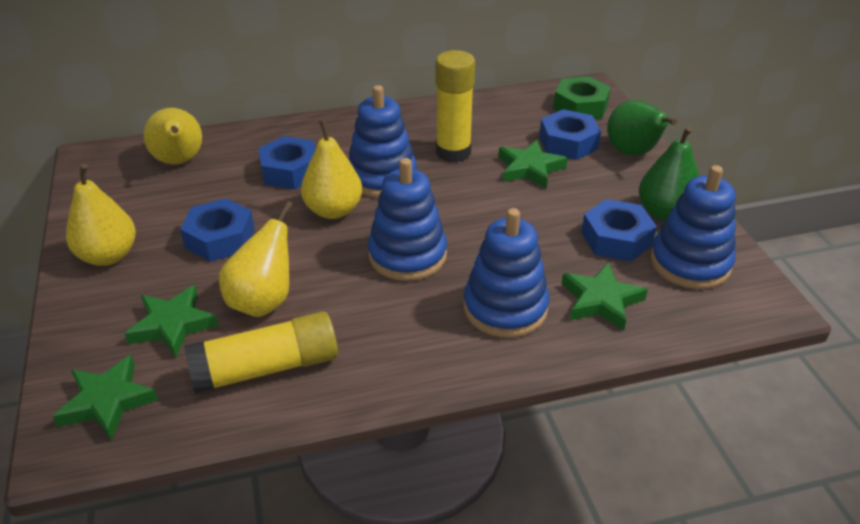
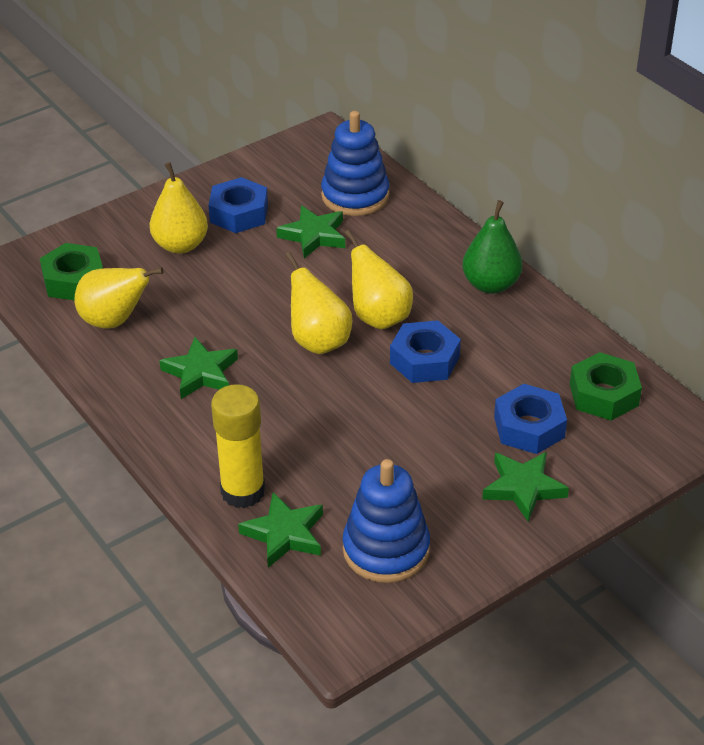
blue nut: 4 -> 3
blue stacking toy: 4 -> 2
green nut: 1 -> 2
green pear: 2 -> 1
yellow glue stick: 2 -> 1

